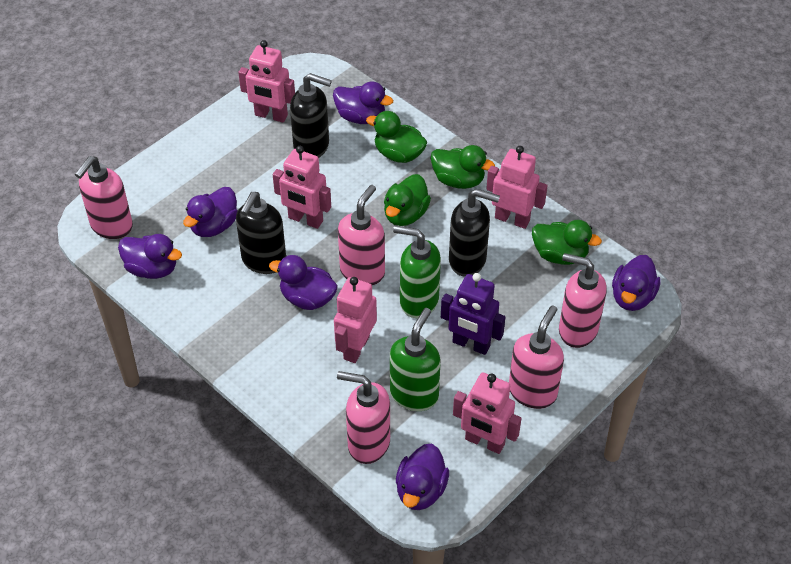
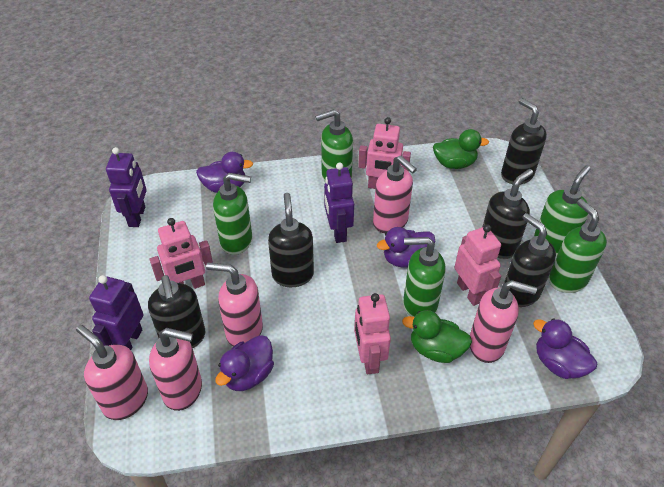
black soap dispenser: 3 -> 5
green duck: 4 -> 2
green soap dispenser: 2 -> 5
pink robot: 5 -> 4
purple duck: 6 -> 4
purple robot: 1 -> 3

